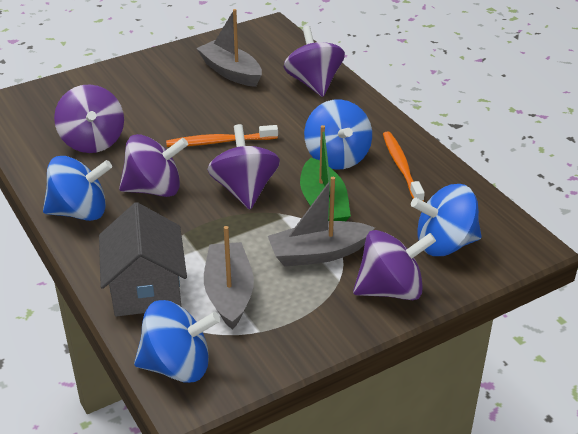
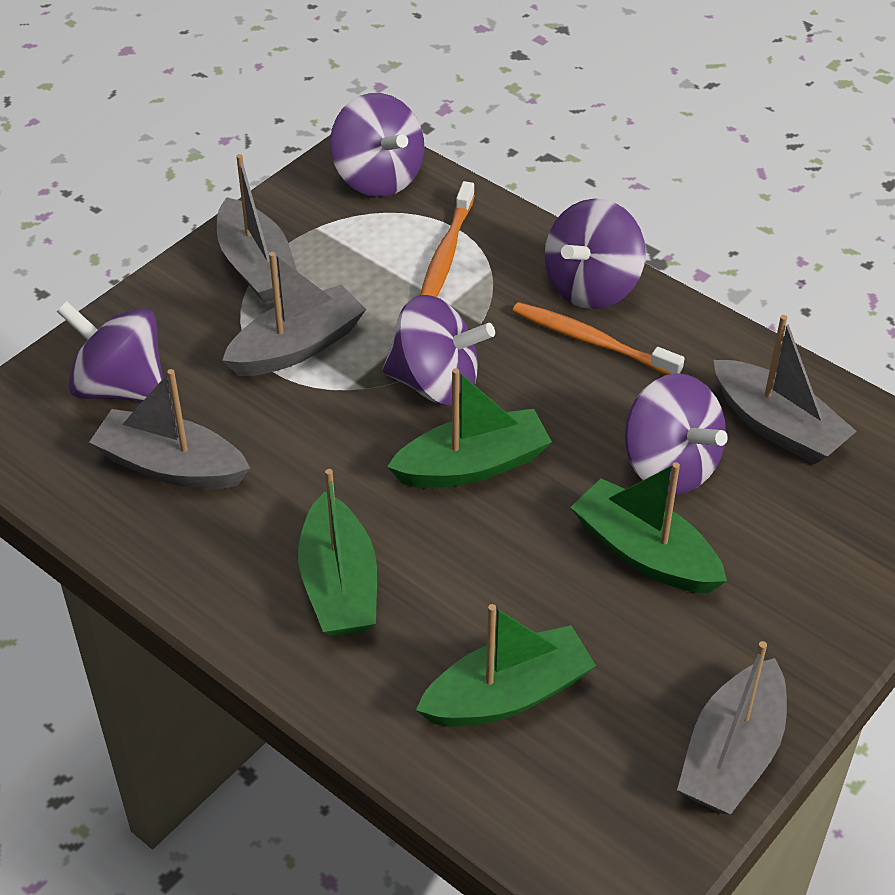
blue spinning top: 4 -> 0
green boat: 1 -> 4
grey boat: 3 -> 5
grey house: 1 -> 0

